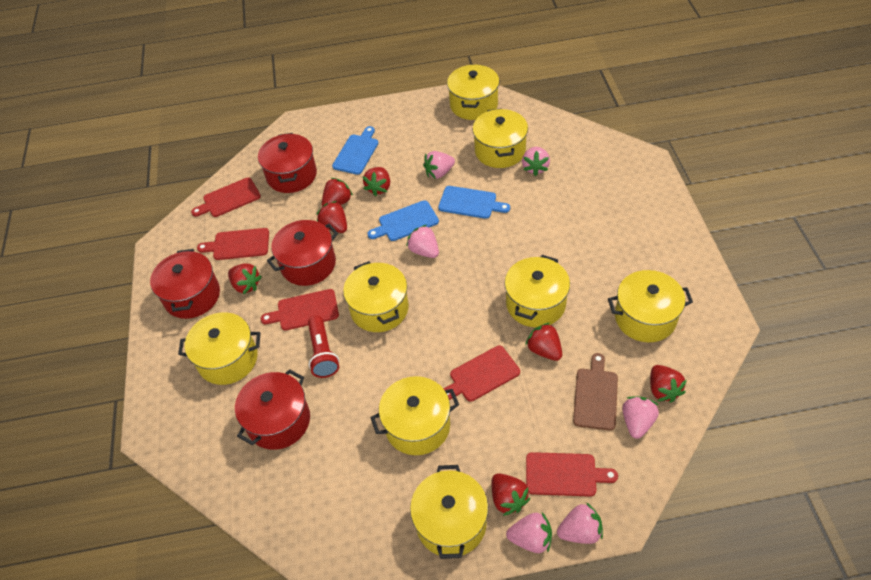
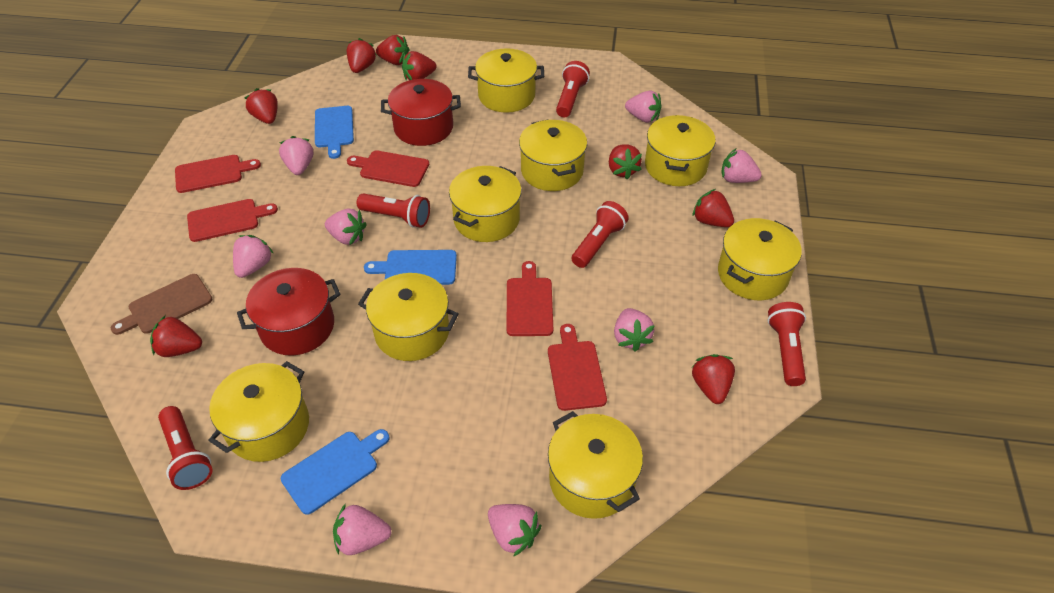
pink strawberry: 6 -> 8
red flashlight: 1 -> 5
red pot: 4 -> 2
red strawberry: 7 -> 8

